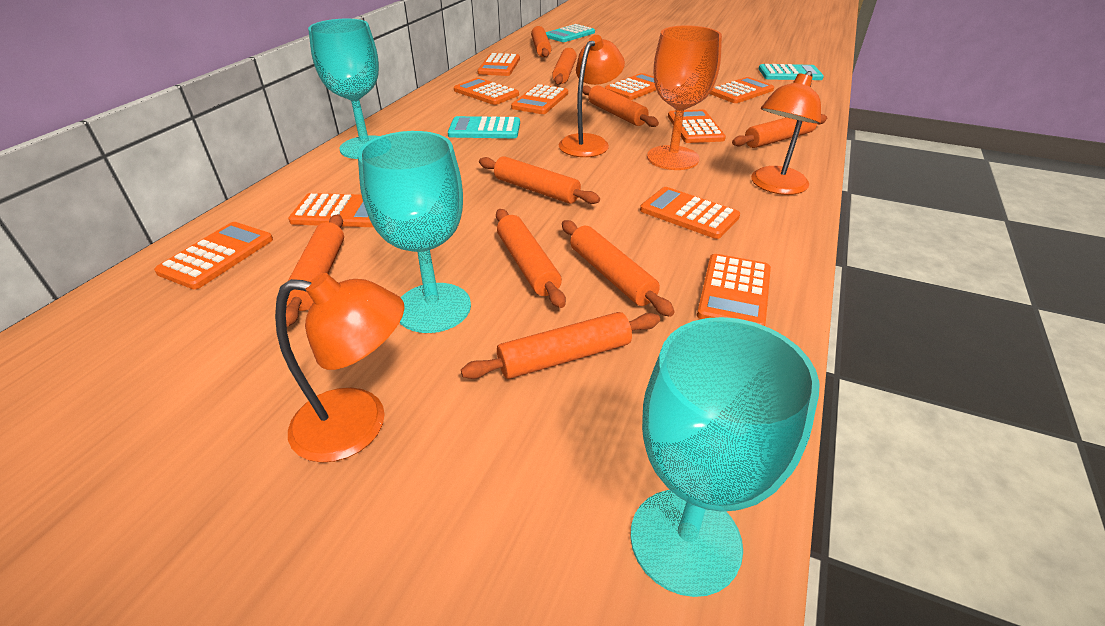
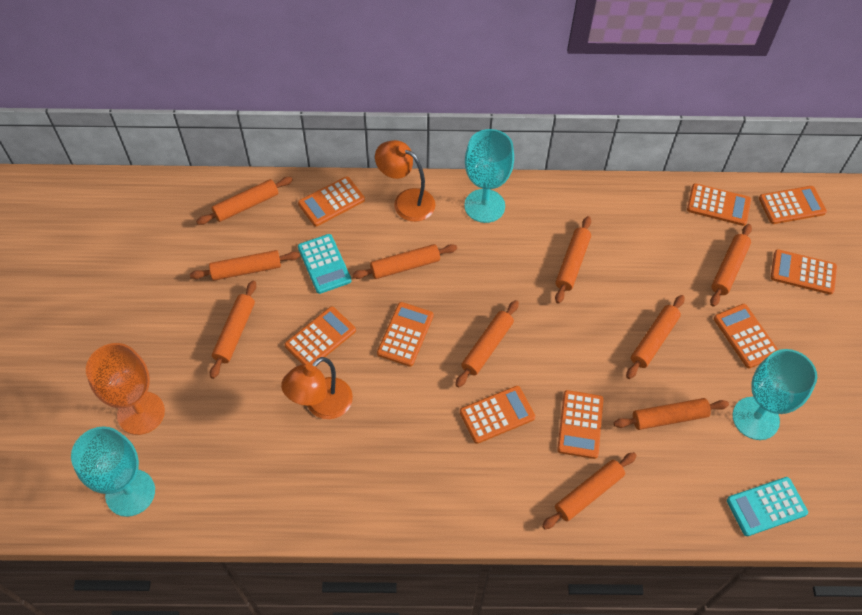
orange calculator: 10 -> 9
orange lamp: 3 -> 2
orange rolling pin: 9 -> 10
turquoise calculator: 3 -> 2

